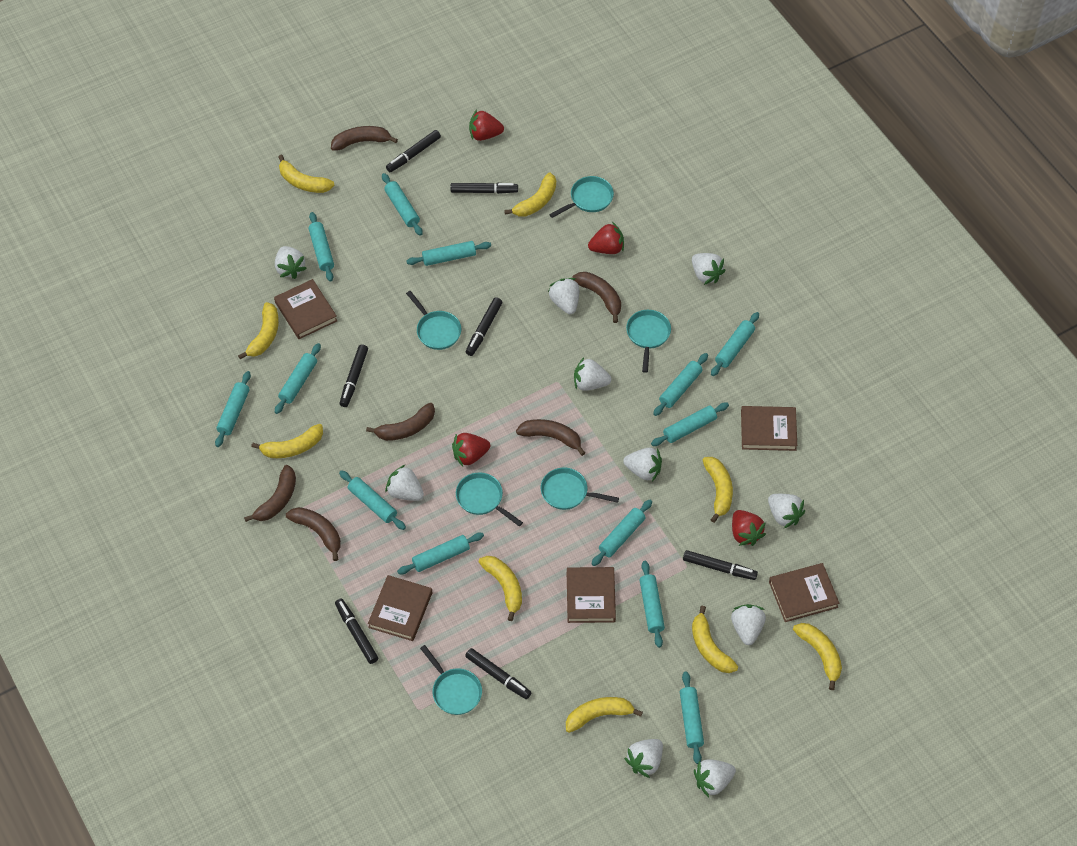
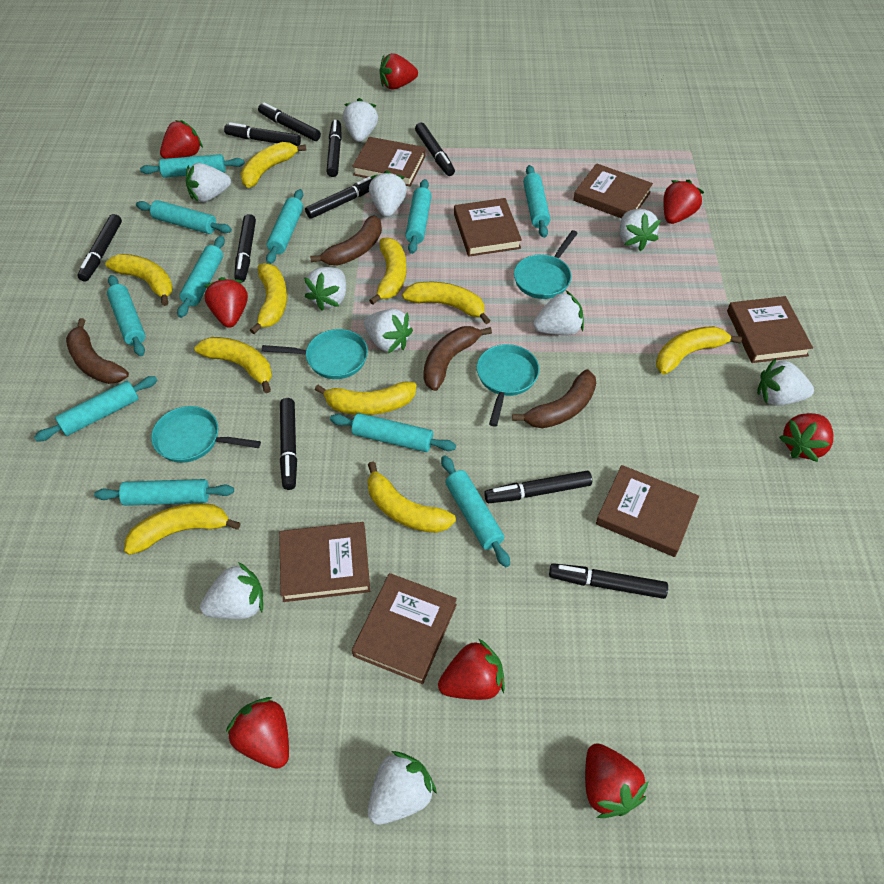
black marker: 7 -> 10
brown banana: 6 -> 4
brown book: 5 -> 7
red strawberry: 4 -> 8
turquoise pan: 6 -> 4
turquoise rolling pin: 13 -> 11
yellow banana: 9 -> 10

